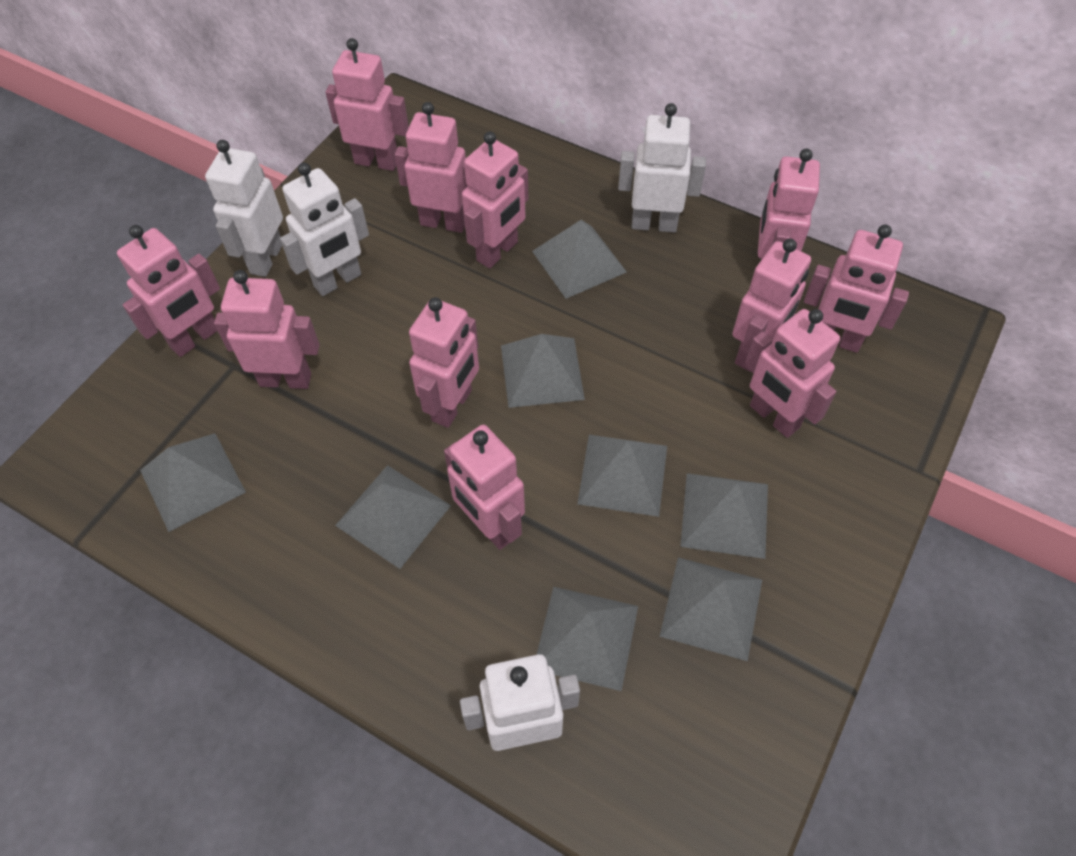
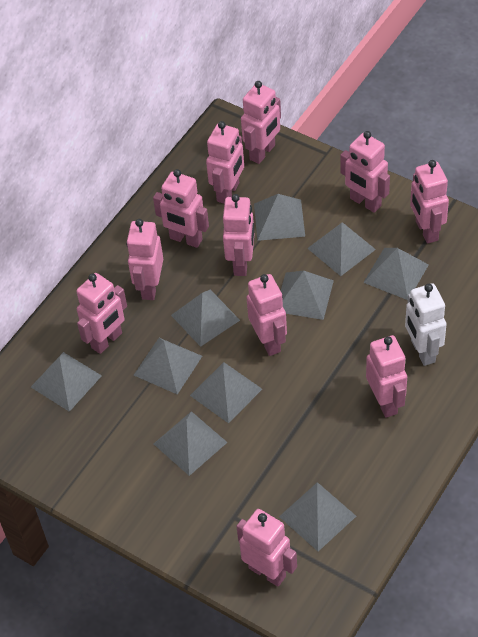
grey pyramid: 8 -> 10
white robot: 4 -> 1

